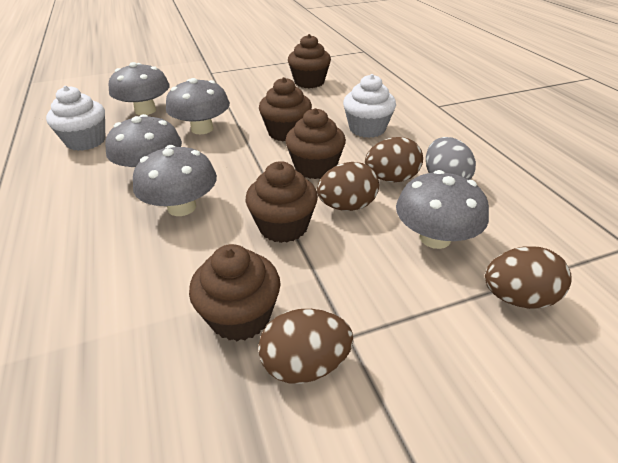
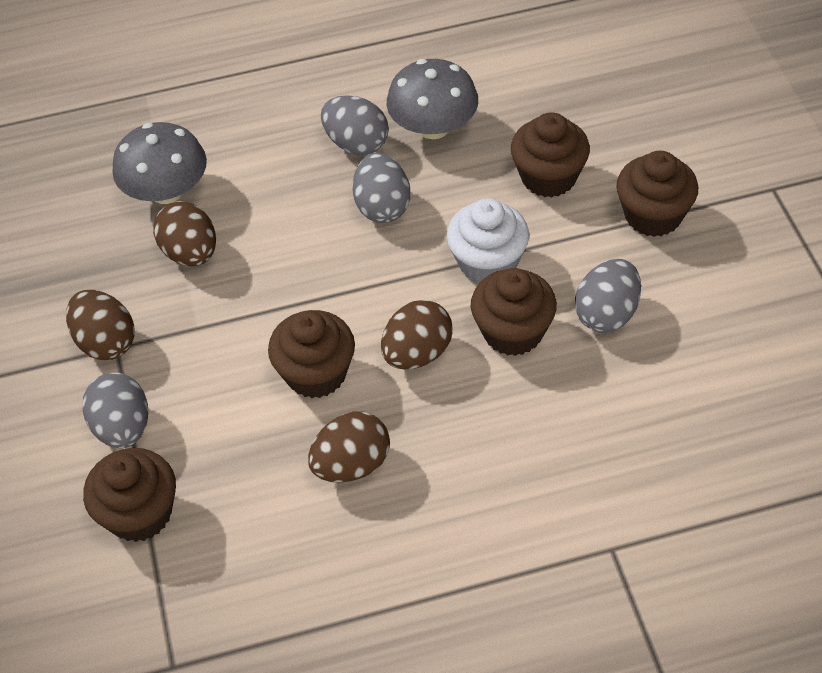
grey egg: 1 -> 4
grey mushroom: 5 -> 2
white cupcake: 2 -> 1

